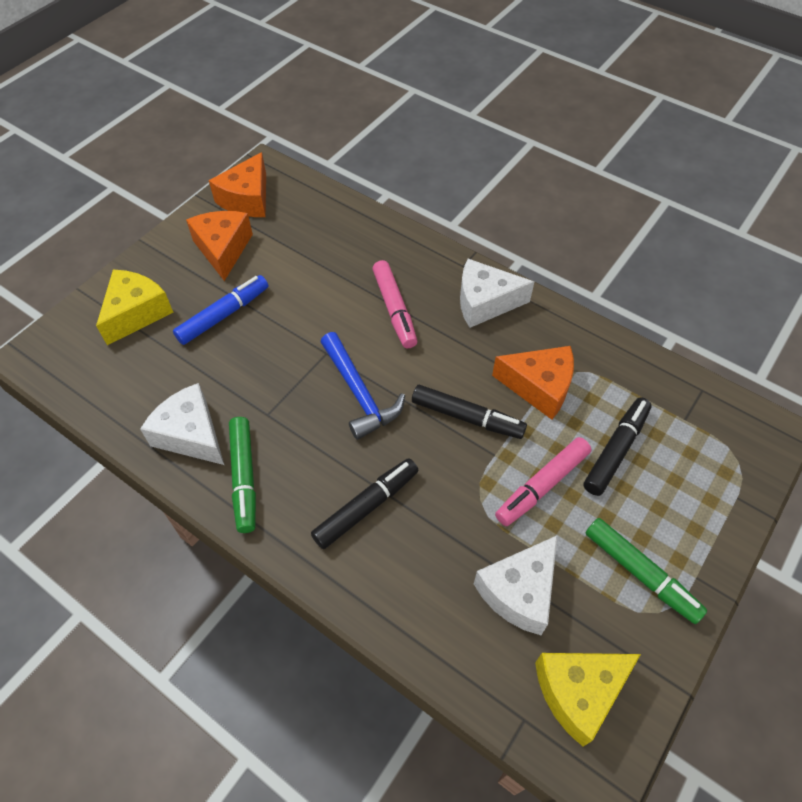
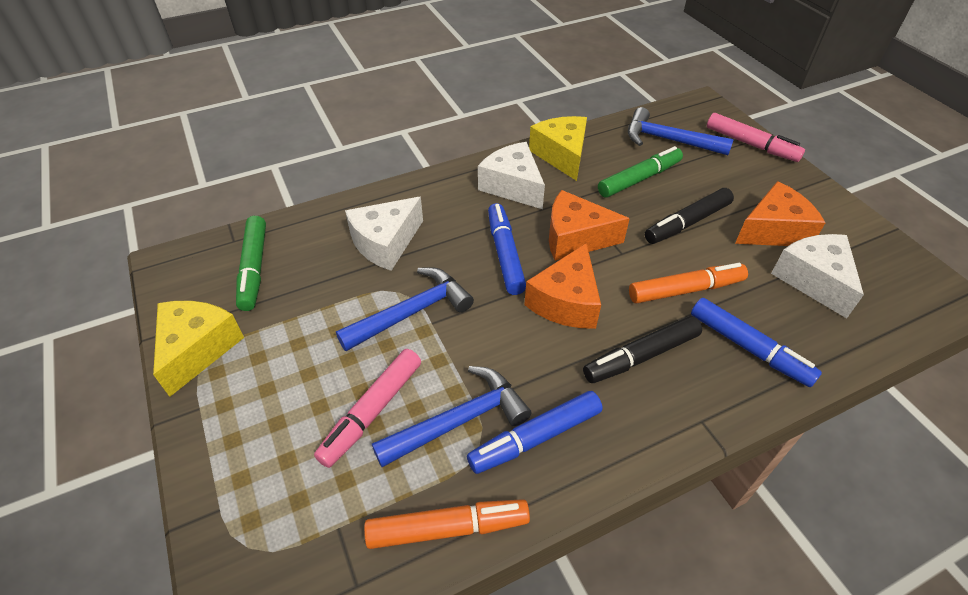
black marker: 3 -> 2
blue hammer: 1 -> 3
blue marker: 1 -> 3
orange marker: 0 -> 2

